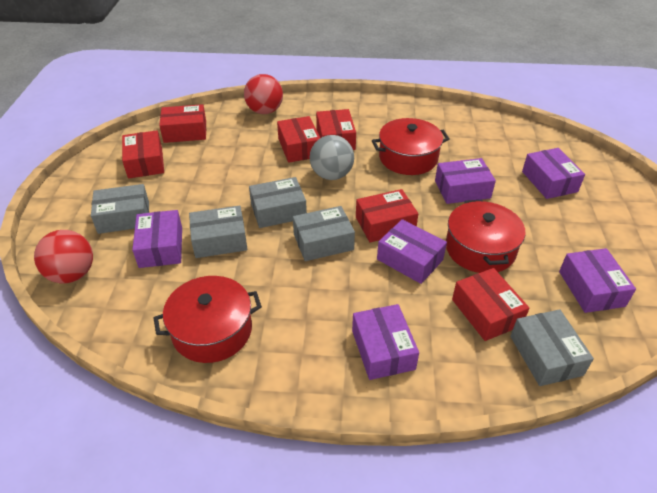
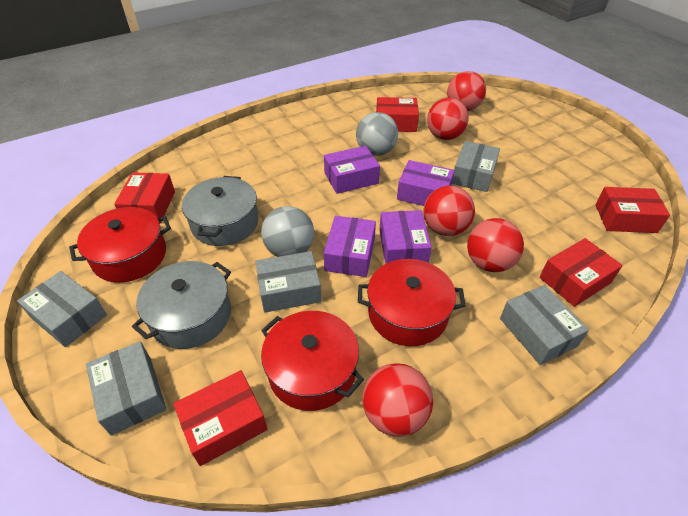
grey ball: 1 -> 2
grey pot: 0 -> 2
purple box: 6 -> 4
red ball: 2 -> 5
red box: 6 -> 5

